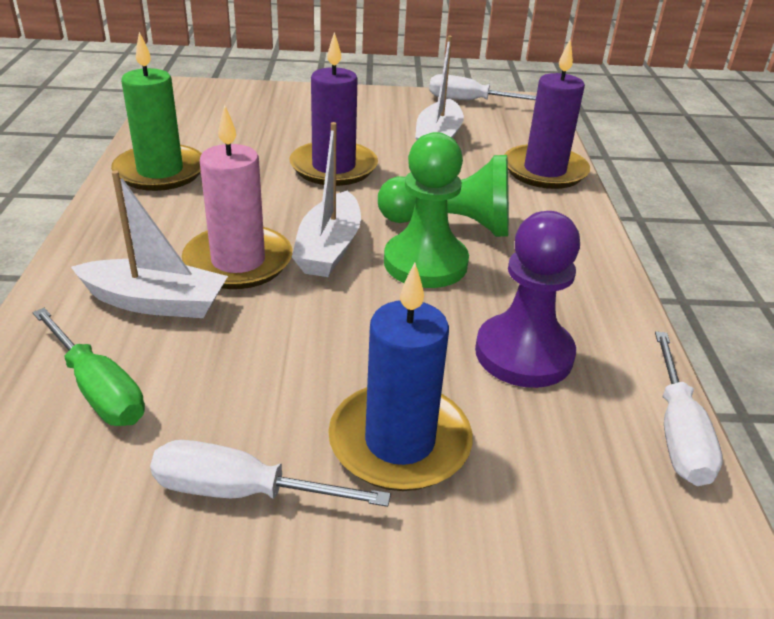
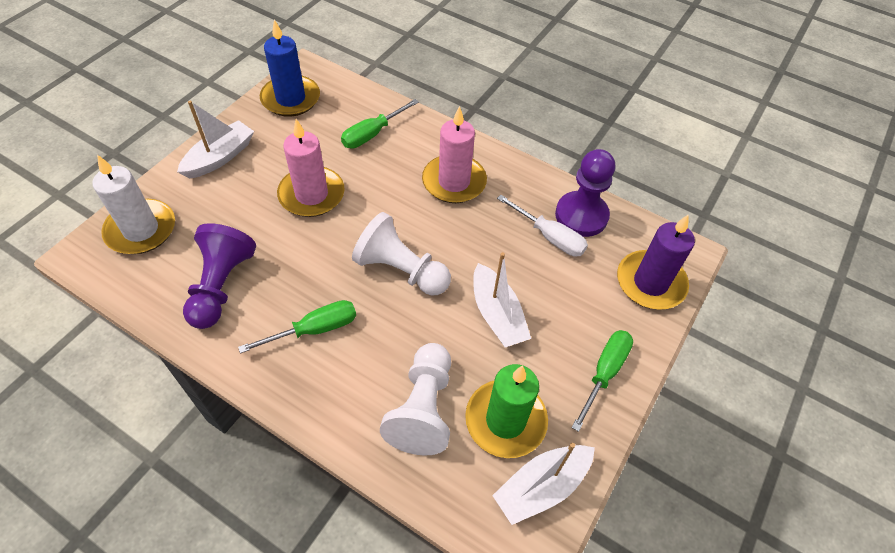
green pawn: 2 -> 0
green screwdriver: 1 -> 3
pink candle: 1 -> 2
purple candle: 2 -> 1
purple pawn: 1 -> 2
white candle: 0 -> 1
white pawn: 0 -> 2
white screwdriver: 3 -> 1

